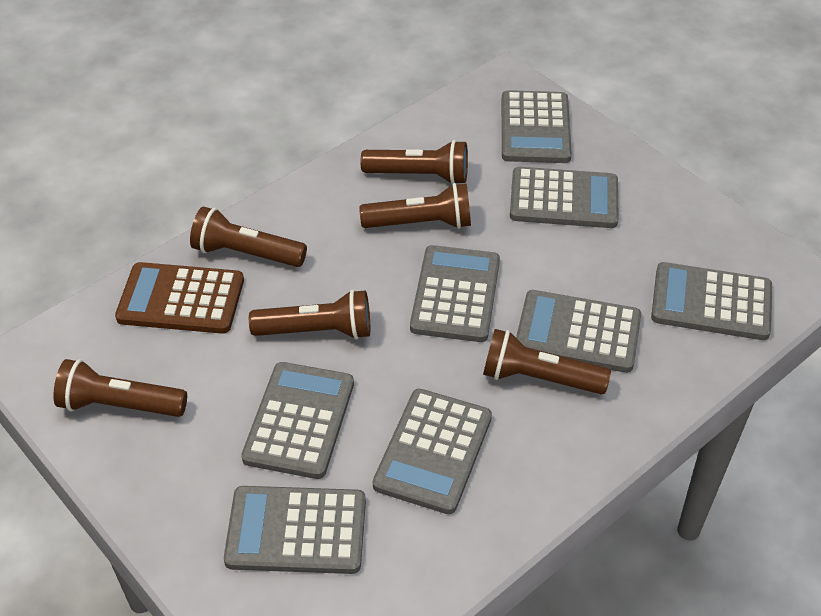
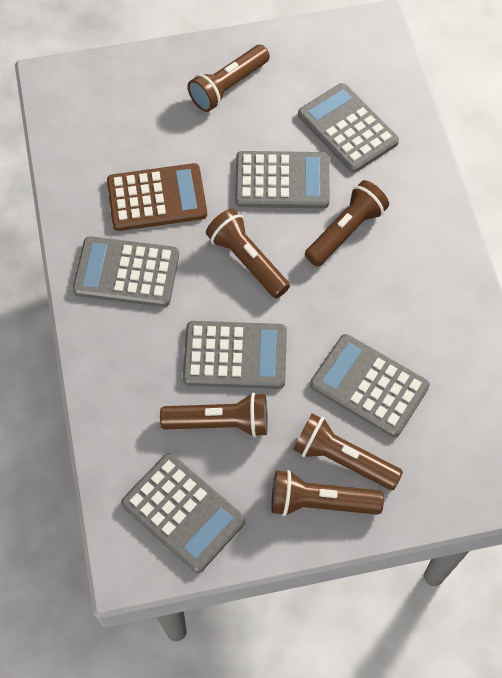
grey calculator: 8 -> 6

